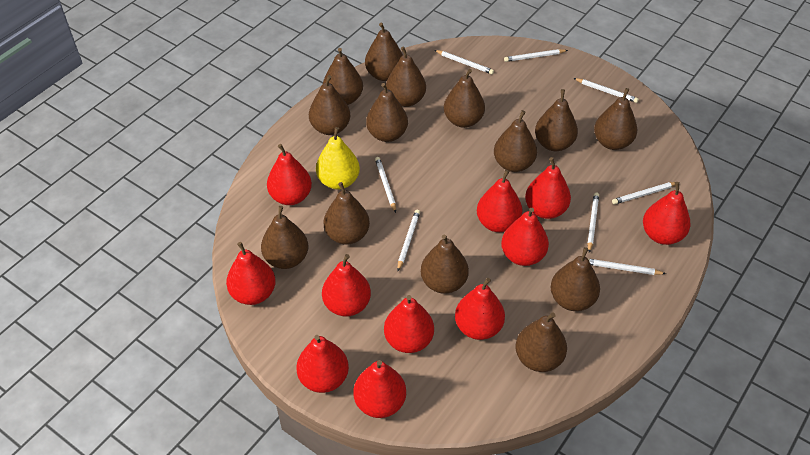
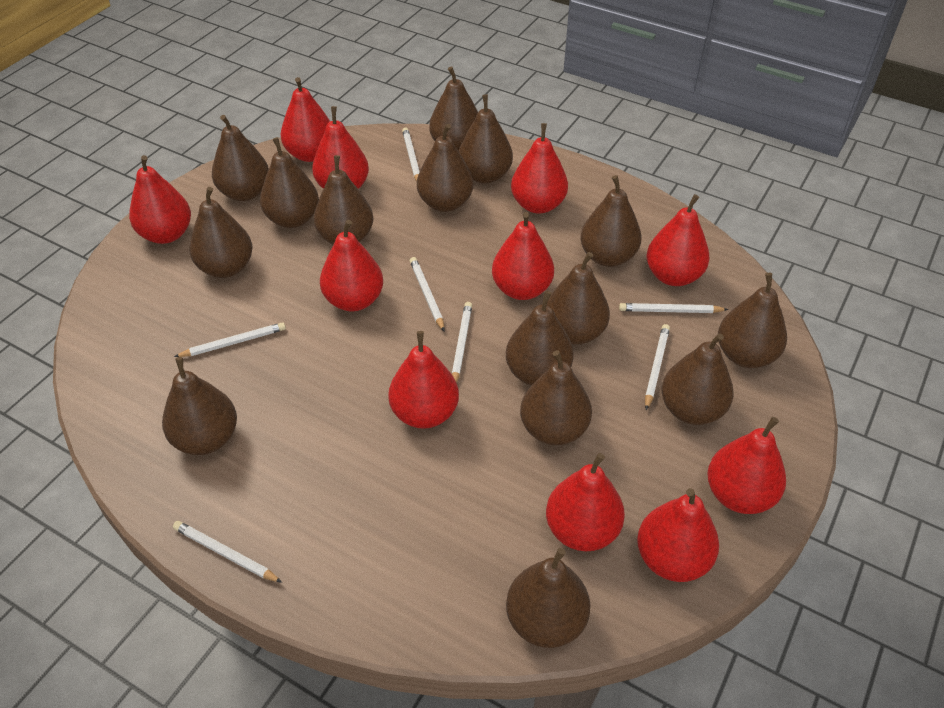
brown pear: 14 -> 15
white pencil: 8 -> 7
yellow pear: 1 -> 0

